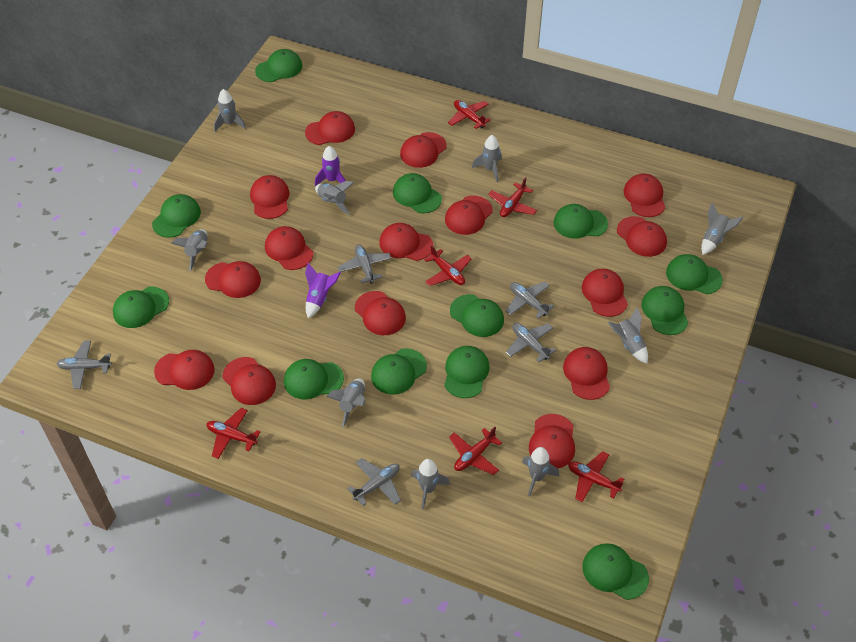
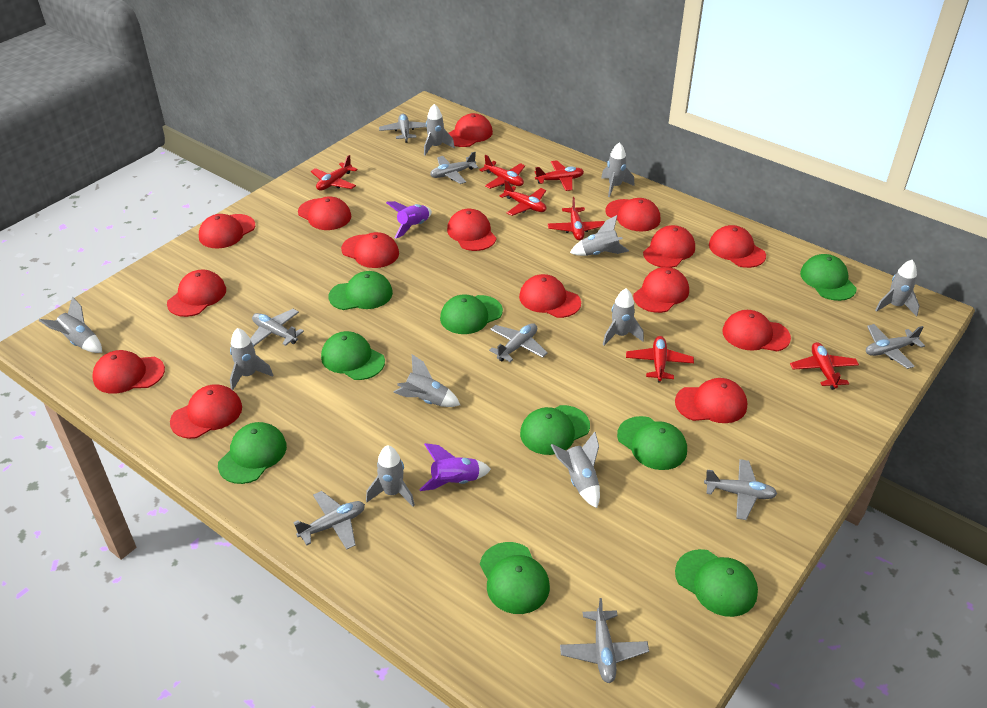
green cap: 12 -> 9
grey plane: 5 -> 8
grey rocket: 9 -> 10
red plane: 6 -> 7

